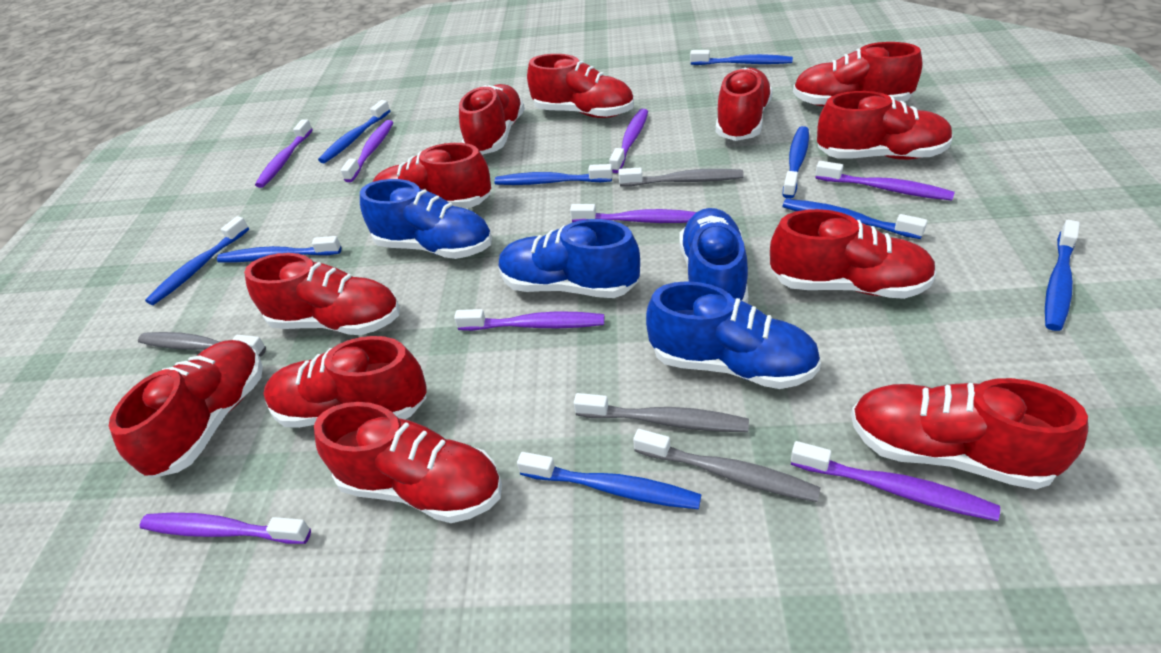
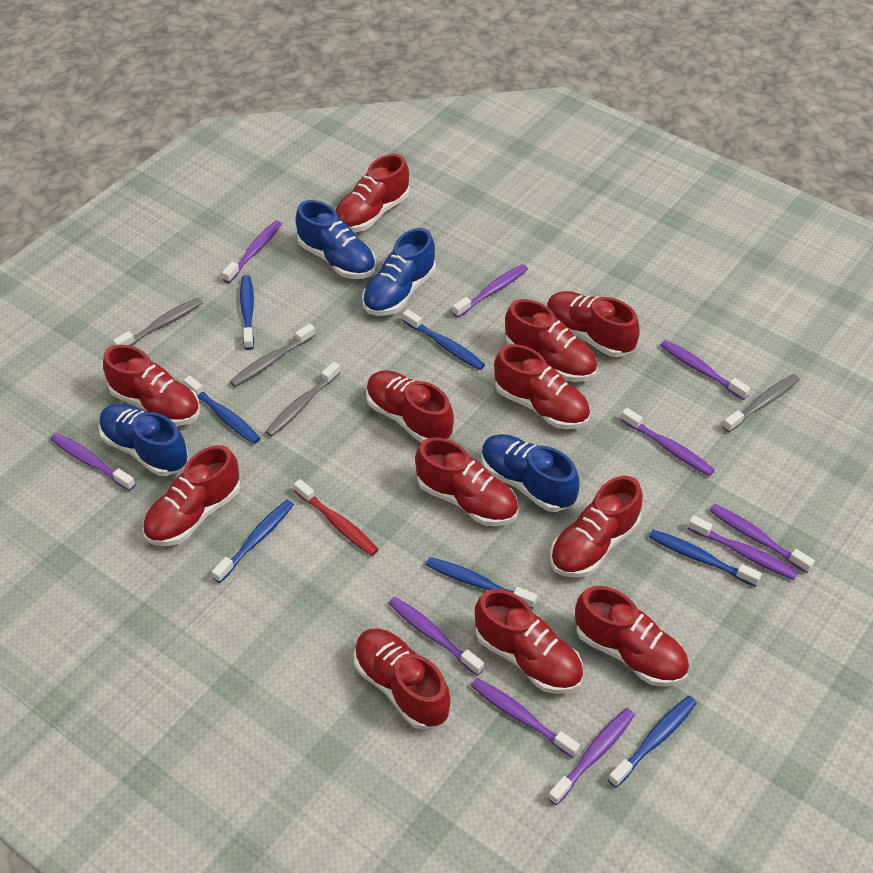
blue toothbrush: 9 -> 7
purple toothbrush: 8 -> 10
red toothbrush: 0 -> 1

